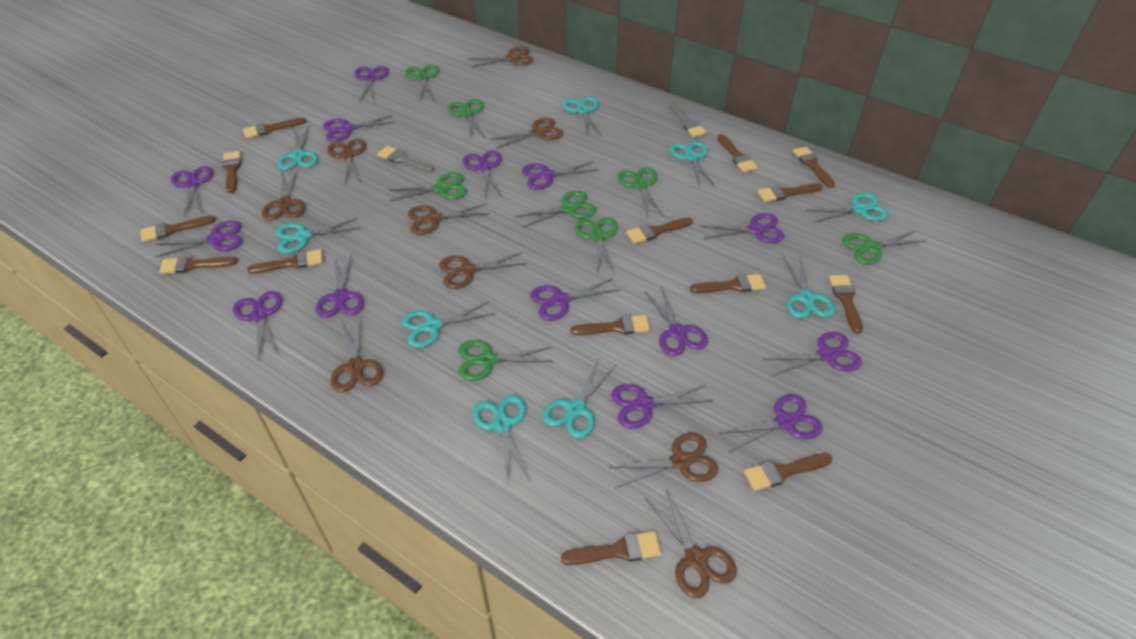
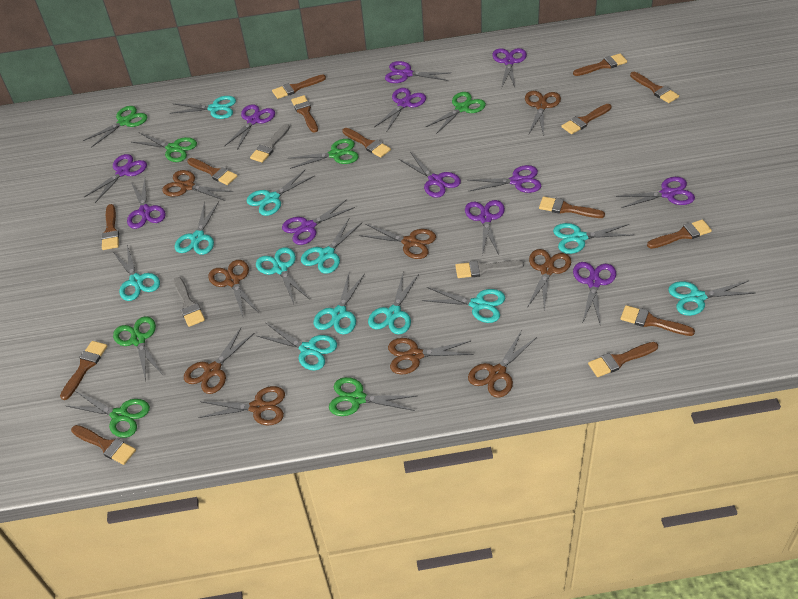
green scissors: 8 -> 7
grey brush: 2 -> 3
purple scissors: 14 -> 12
turquoise scissors: 9 -> 12

